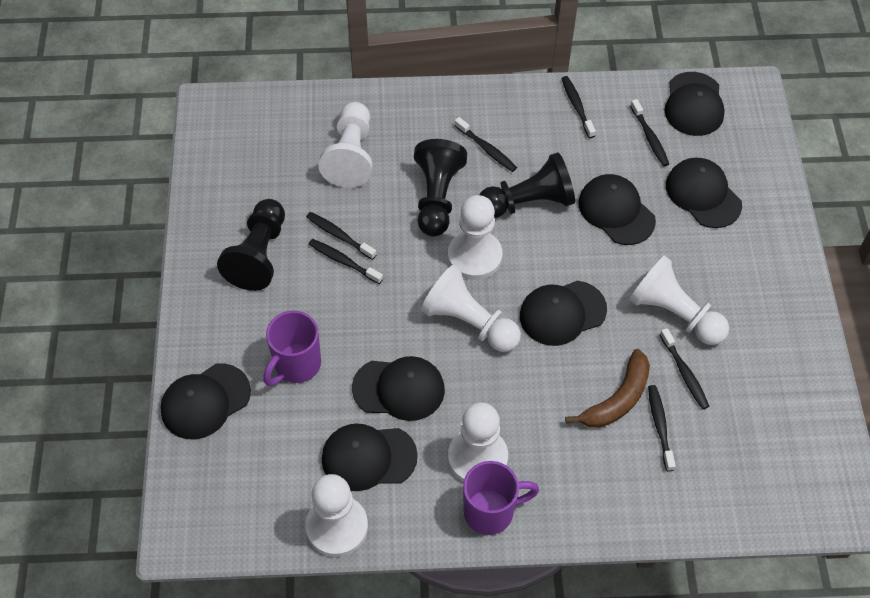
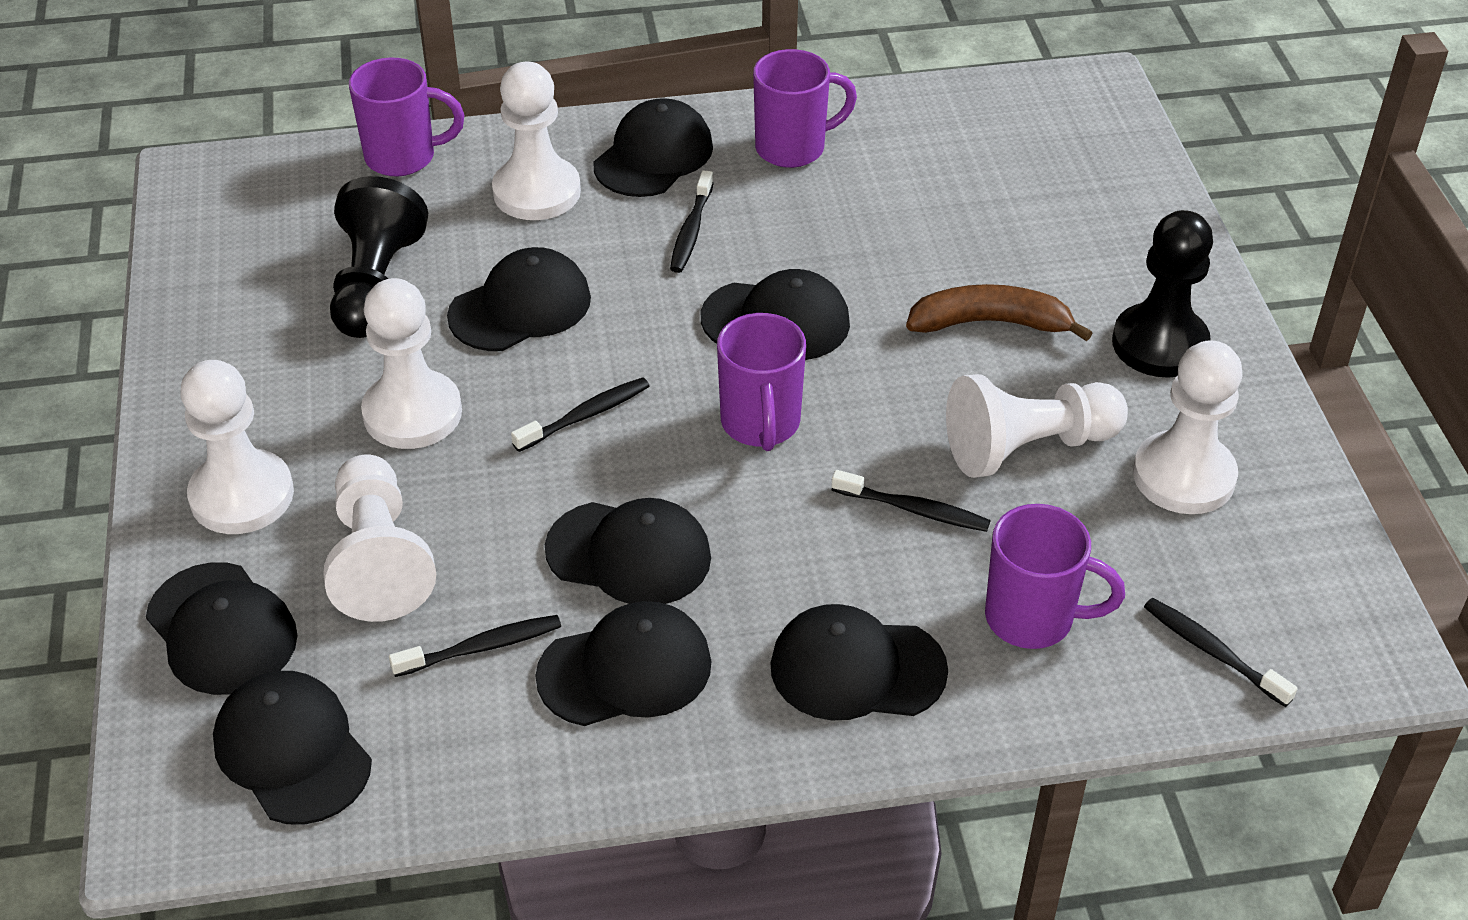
black cap: 7 -> 8
black pawn: 3 -> 2
black toothbrush: 7 -> 5
purple mug: 2 -> 4

